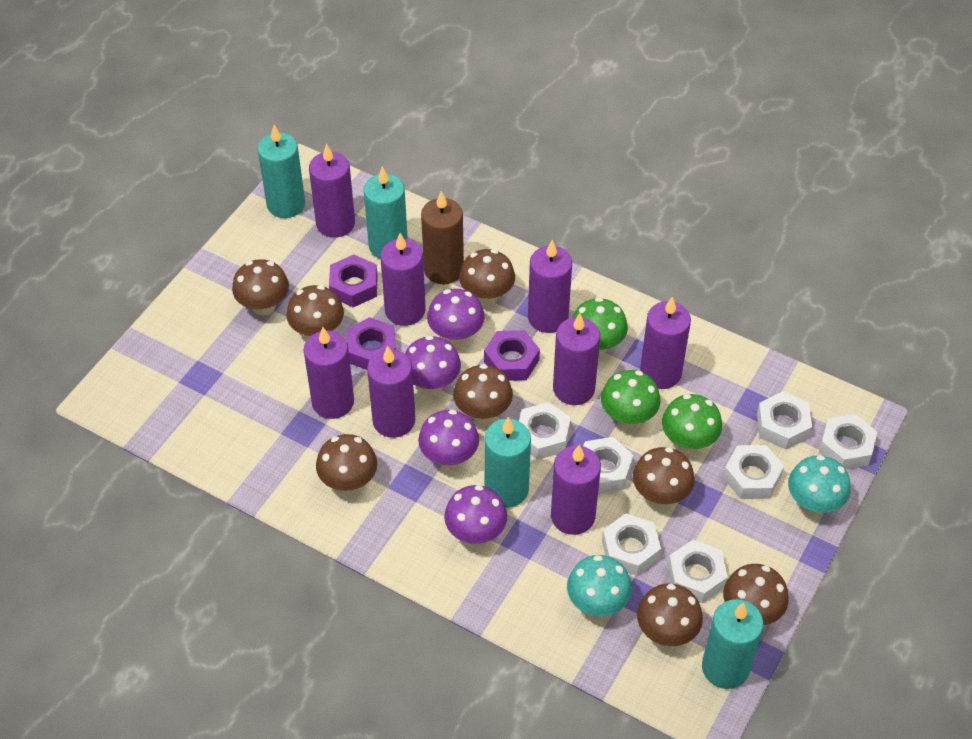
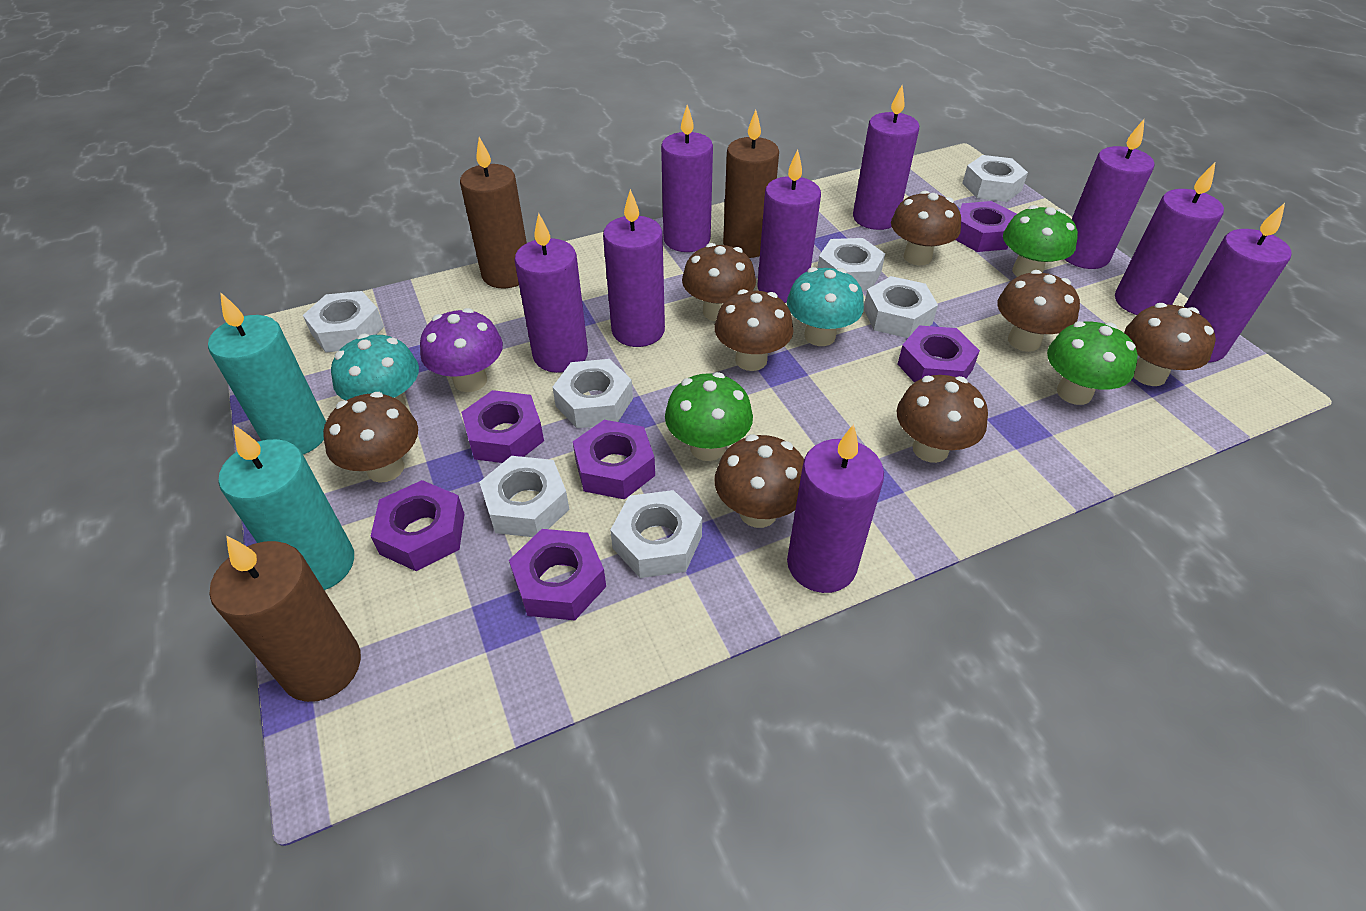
brown candle: 1 -> 3
purple candle: 8 -> 9
purple mushroom: 4 -> 1
purple nut: 3 -> 6
turquoise candle: 4 -> 2

